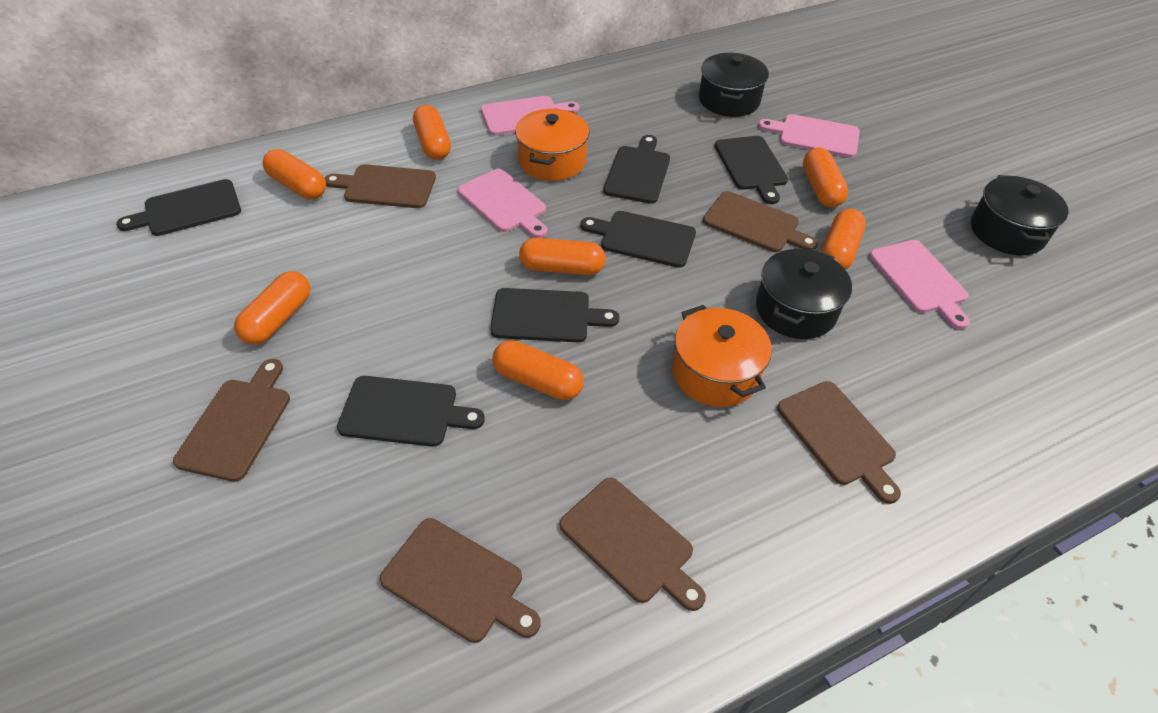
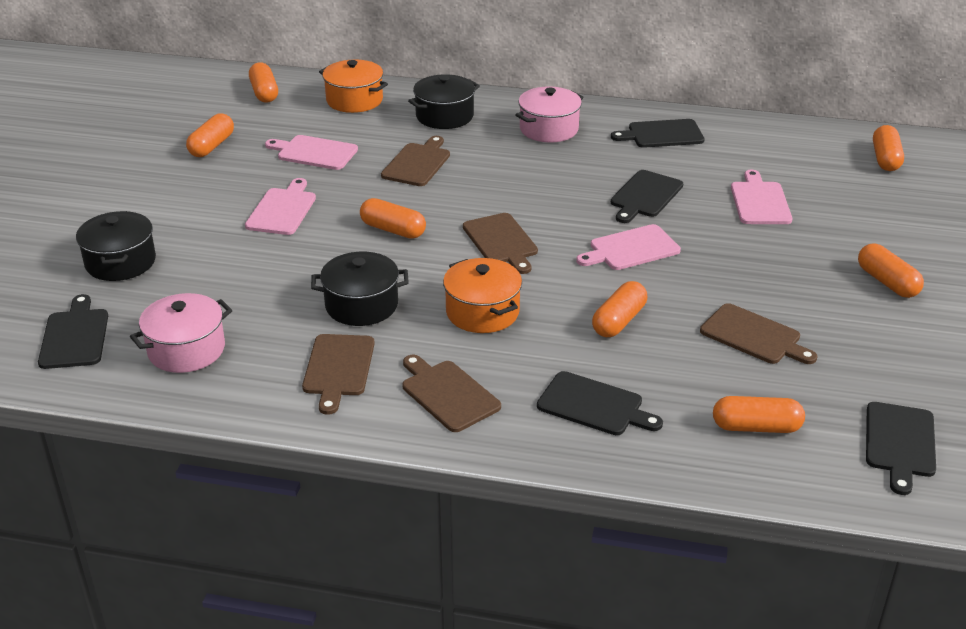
black cutting board: 6 -> 5
brown cutting board: 6 -> 5
pink pot: 0 -> 2

